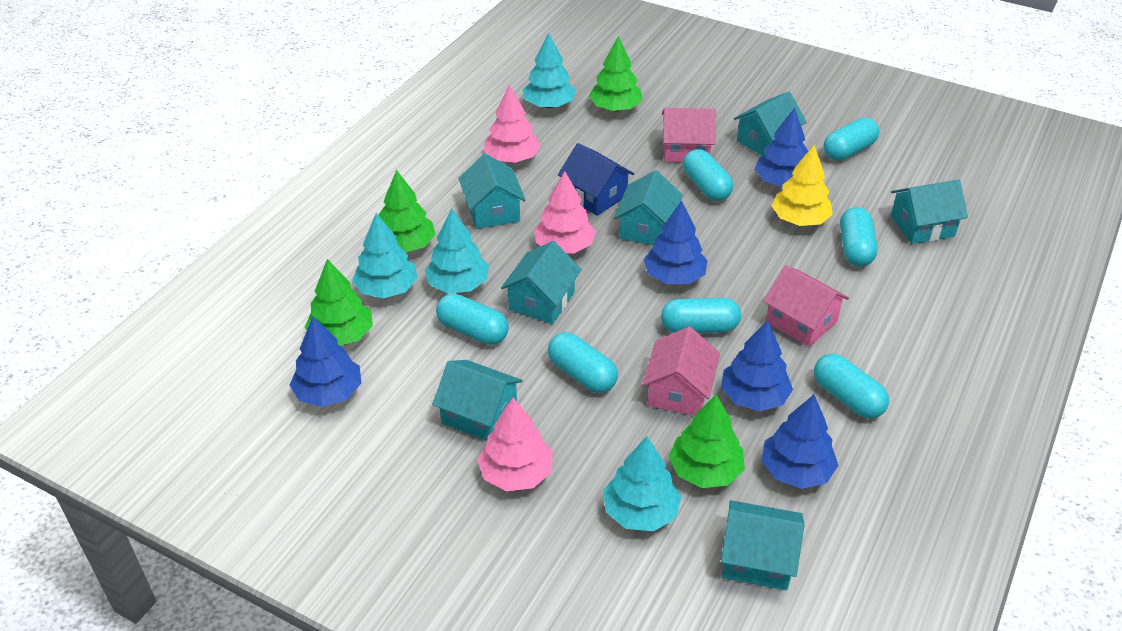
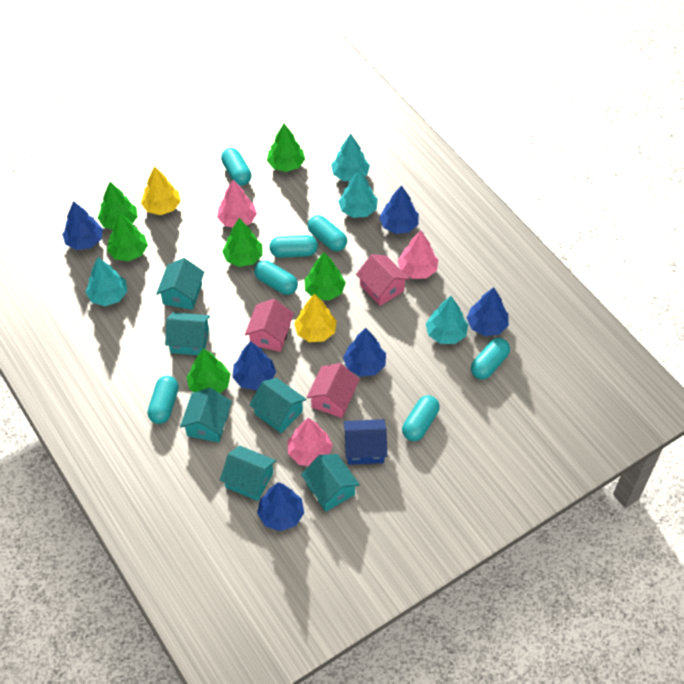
blue tree: 5 -> 6
green tree: 4 -> 6
turquoise house: 7 -> 6
yellow tree: 1 -> 2

